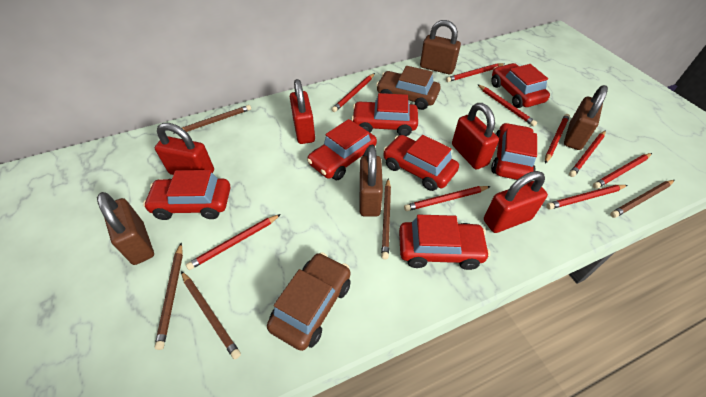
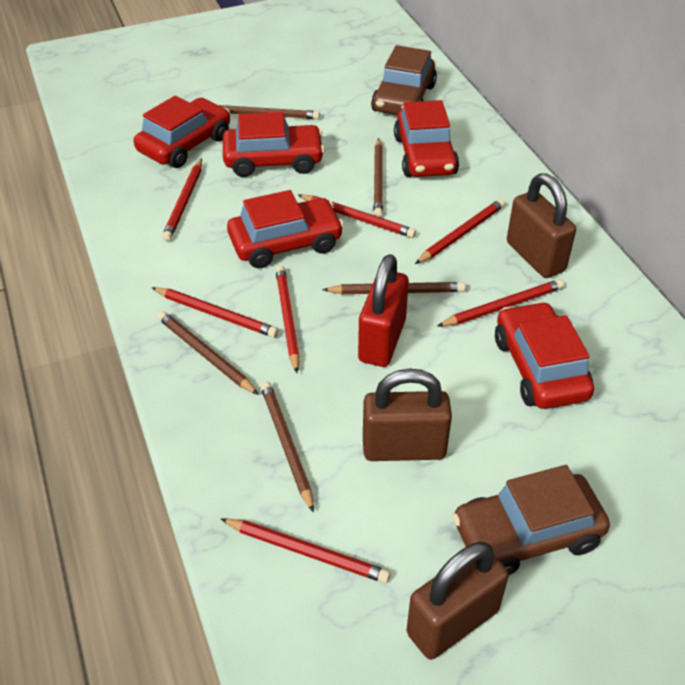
brown padlock: 4 -> 3
red car: 7 -> 5
red padlock: 4 -> 1
red pencil: 9 -> 7

